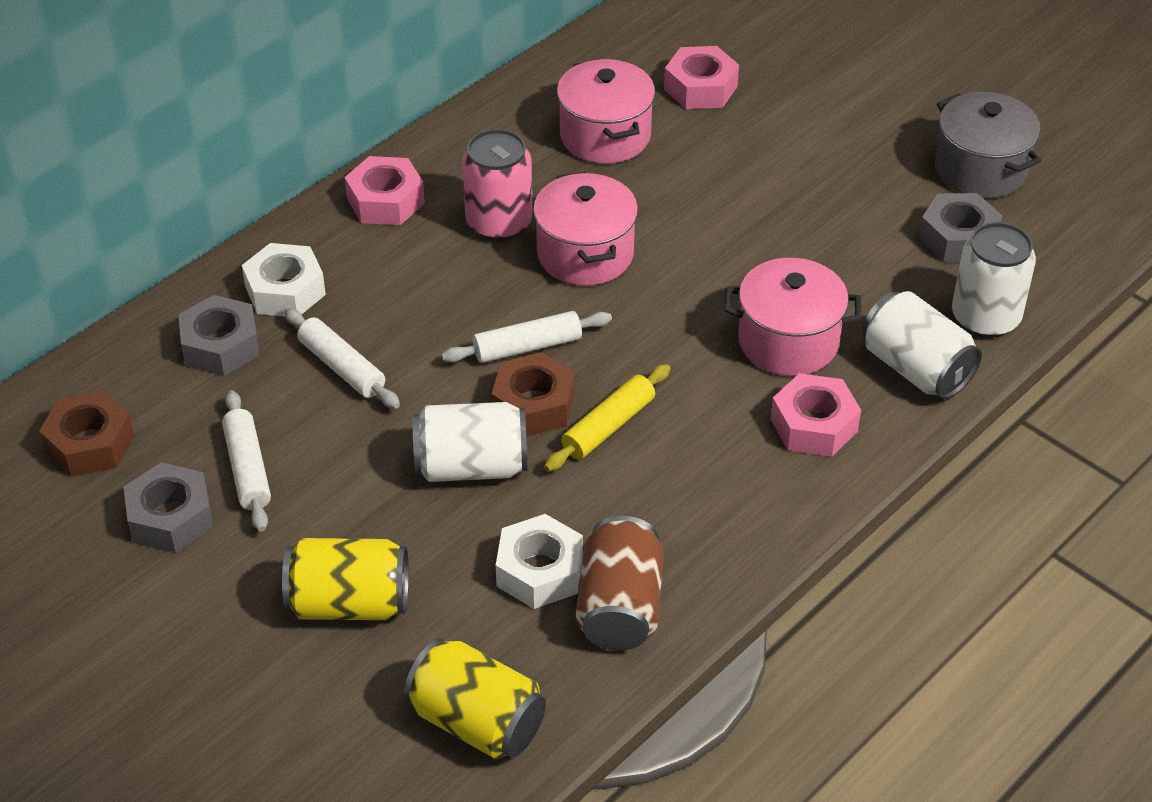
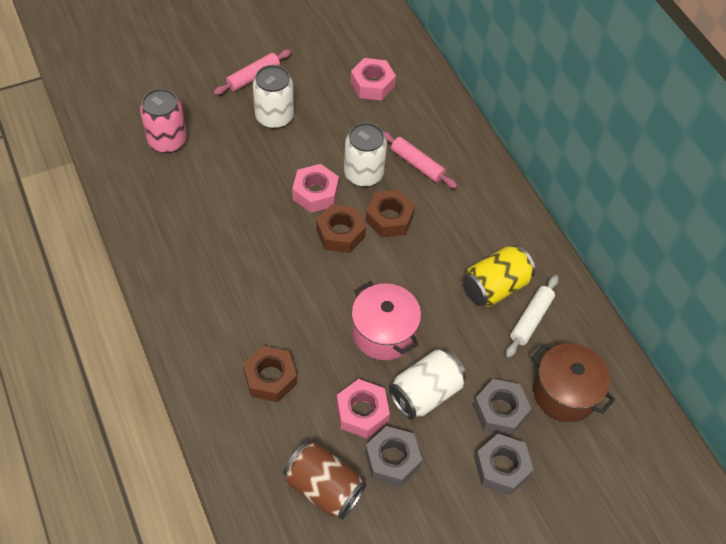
brown nut: 2 -> 3
brown pot: 0 -> 1
grey pot: 1 -> 0
pink pot: 3 -> 1
pink rolling pin: 0 -> 2
white nut: 2 -> 0
white rolling pin: 3 -> 1
yellow can: 2 -> 1
yellow rolling pin: 1 -> 0

